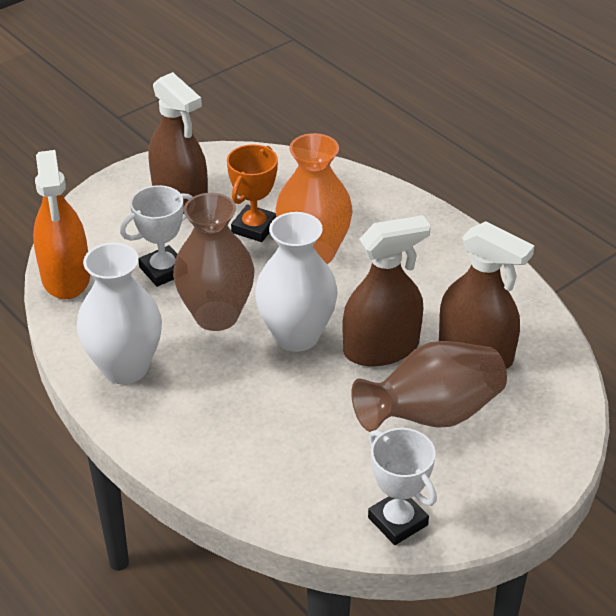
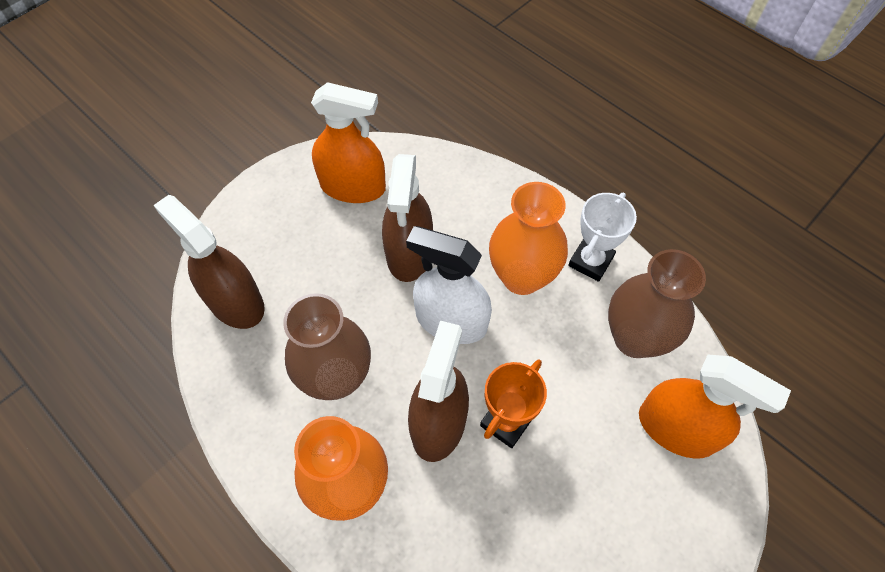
orange spray bottle: 1 -> 2
orange vase: 1 -> 2
white spray bottle: 0 -> 1
white trophy: 2 -> 1
white vase: 2 -> 0

